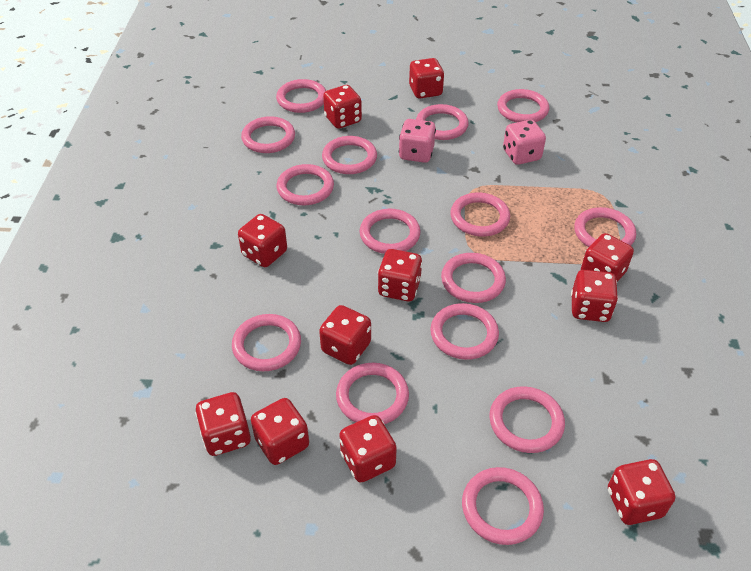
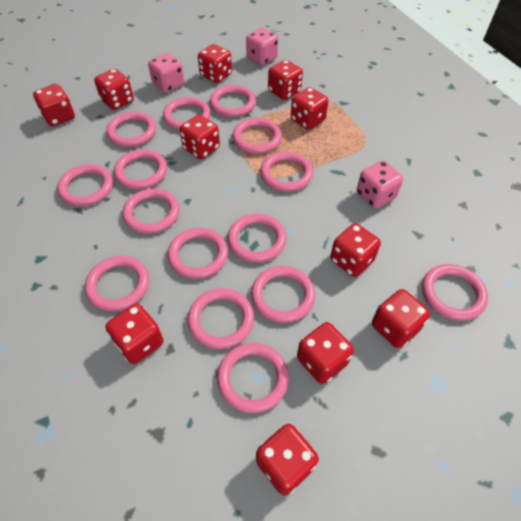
pink dice: 2 -> 3

